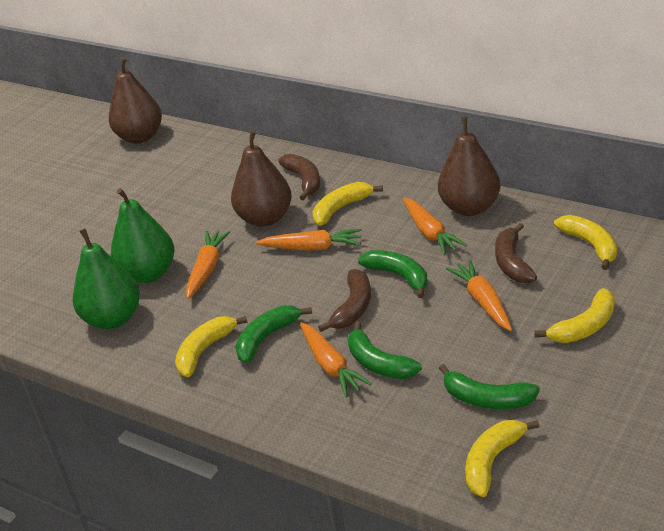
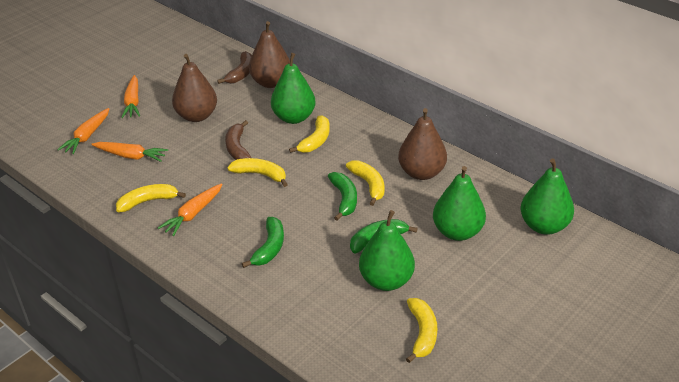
brown banana: 3 -> 2
green banana: 4 -> 3
green pear: 2 -> 4
orange carrot: 5 -> 4

